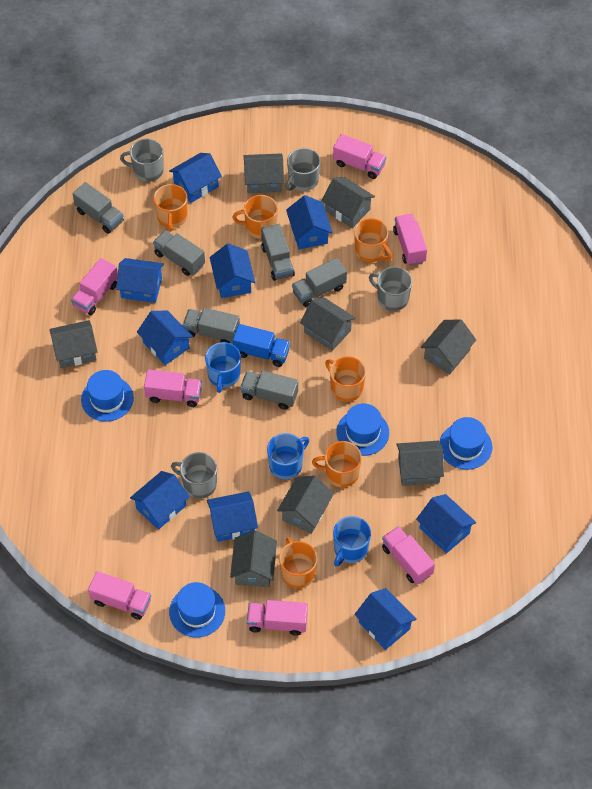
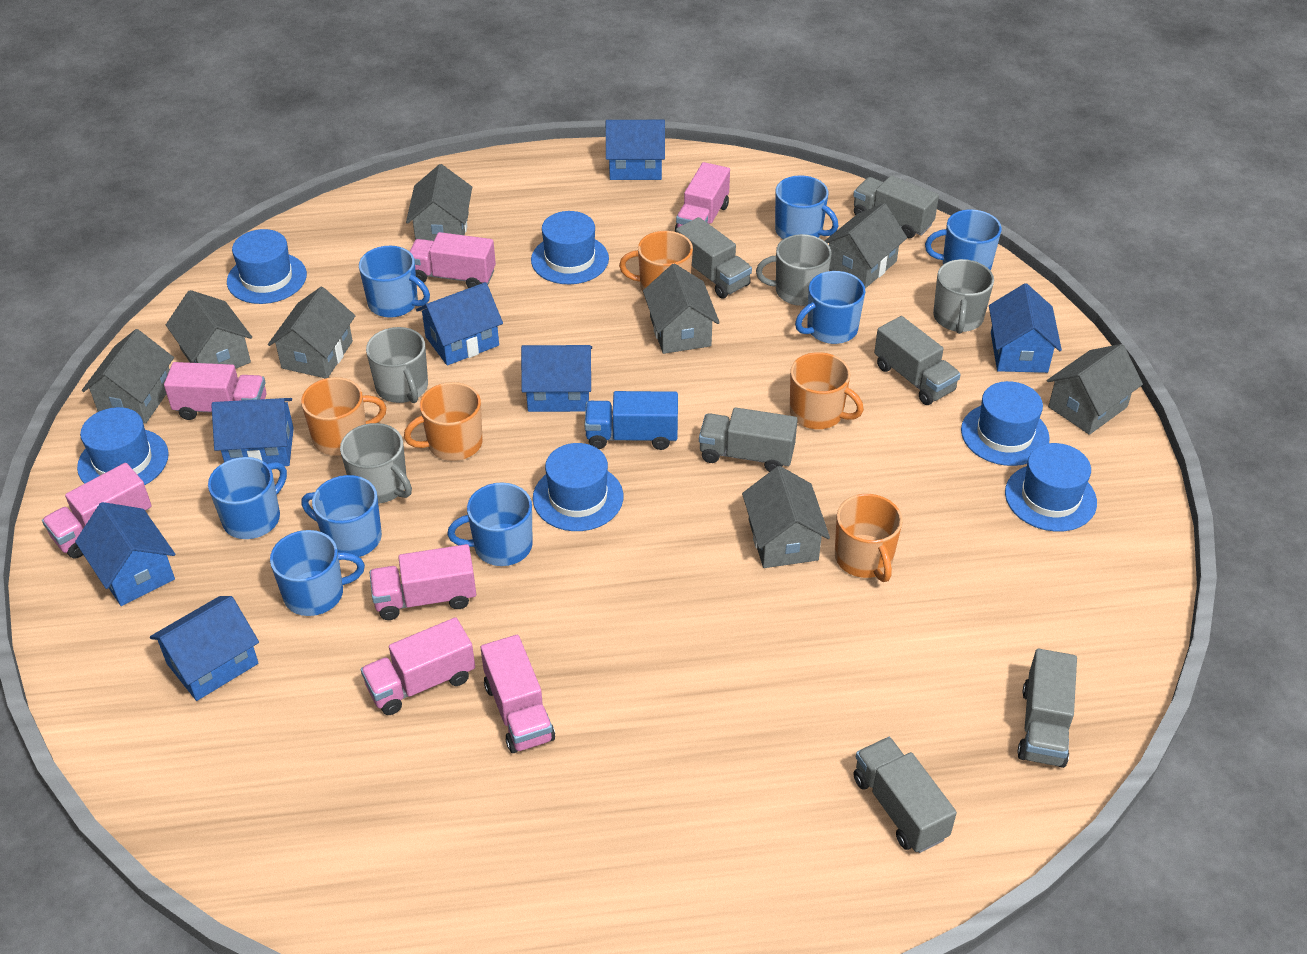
blue hat: 4 -> 6
blue house: 9 -> 7
blue mug: 3 -> 8
orange mug: 6 -> 5

